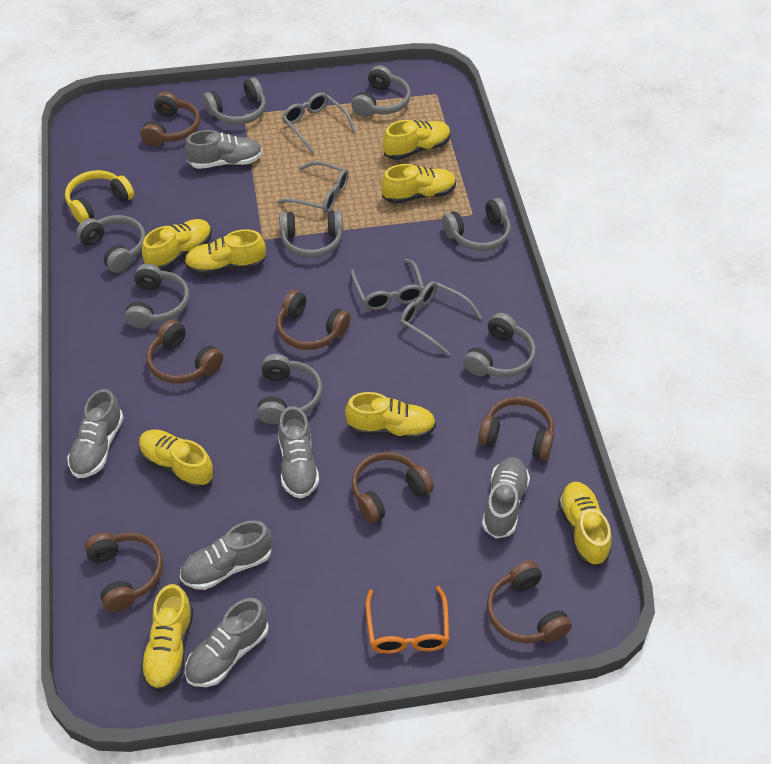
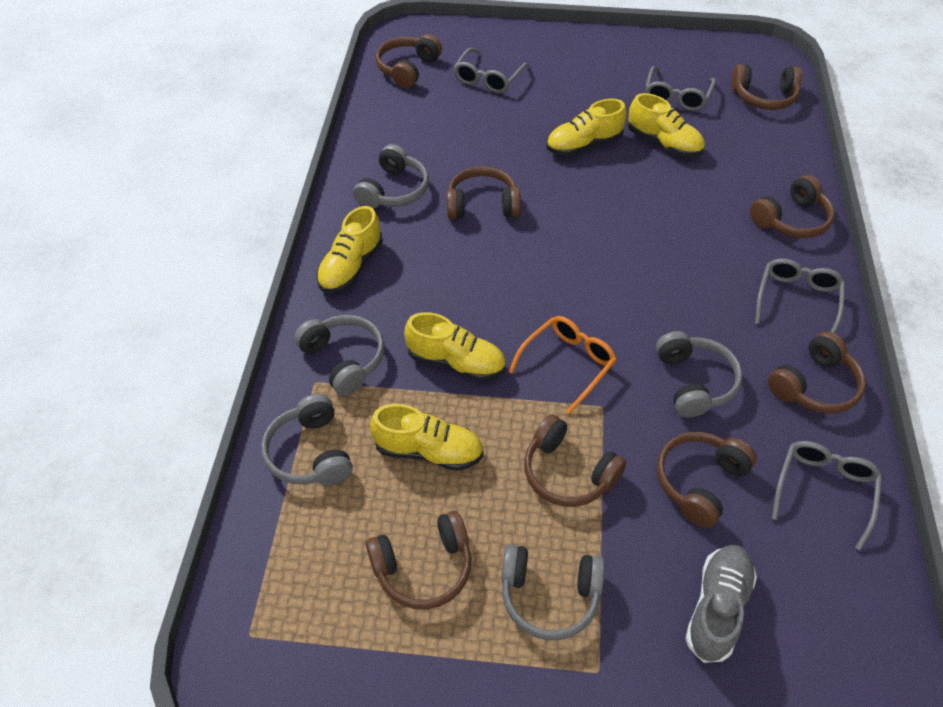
brown headphones: 7 -> 8
grey headphones: 8 -> 5
grey shoe: 6 -> 1
yellow headphones: 1 -> 0
yellow shoe: 8 -> 5

